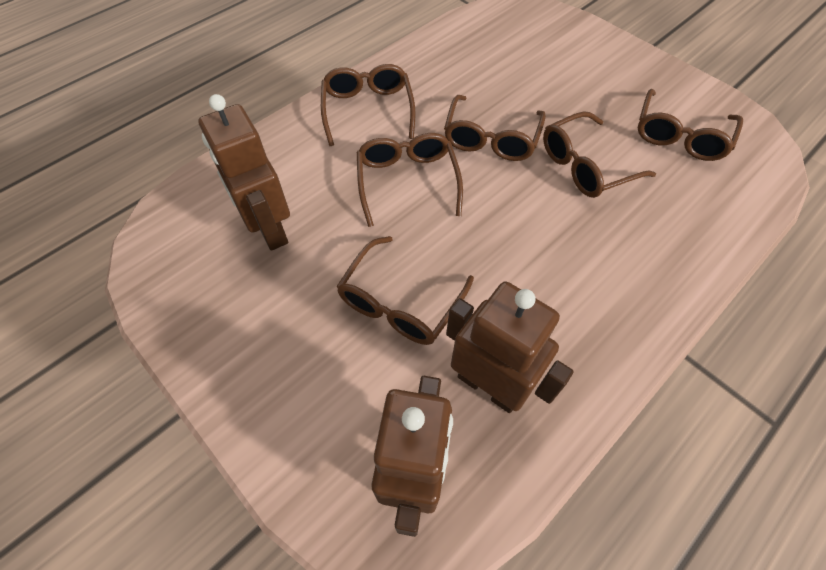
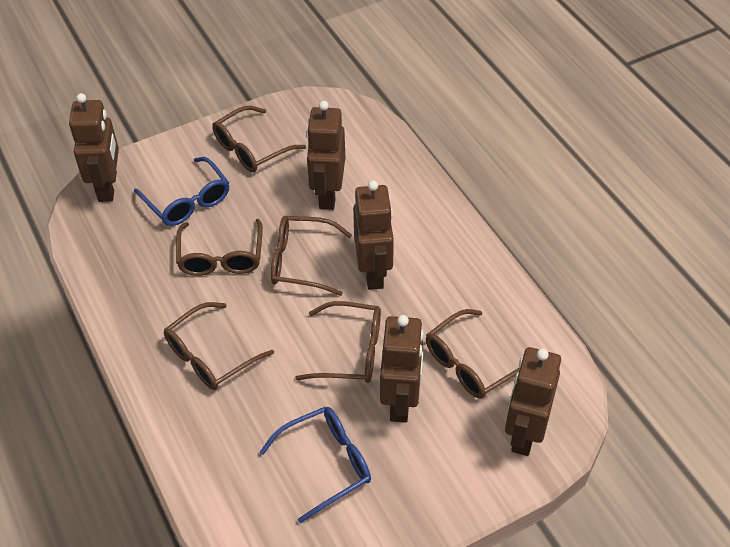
blue glasses: 0 -> 2
brown robot: 3 -> 5

